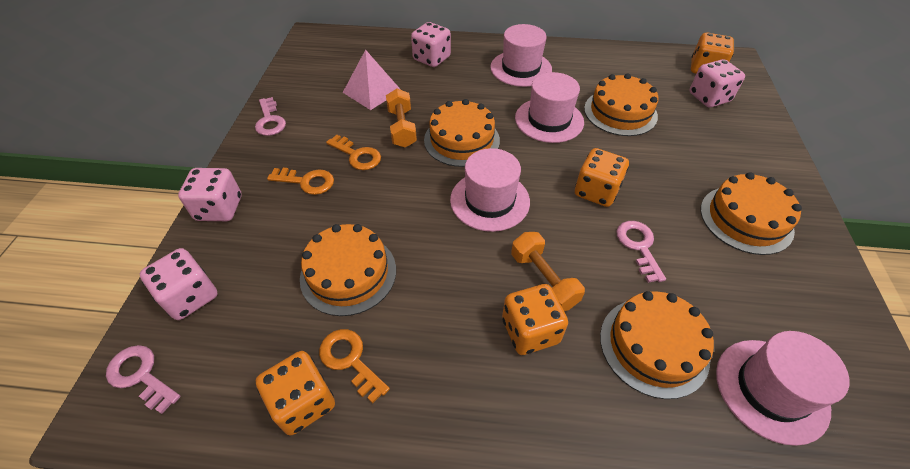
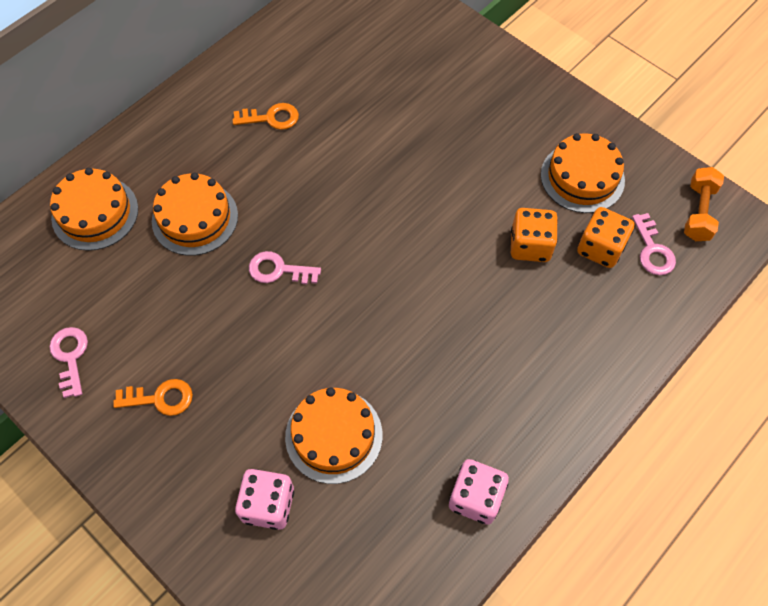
orange cake: 5 -> 4
orange dice: 4 -> 2
orange dumbbell: 2 -> 1
orange key: 3 -> 2
pink dice: 4 -> 2
pink hat: 4 -> 0
pink pyramid: 1 -> 0

